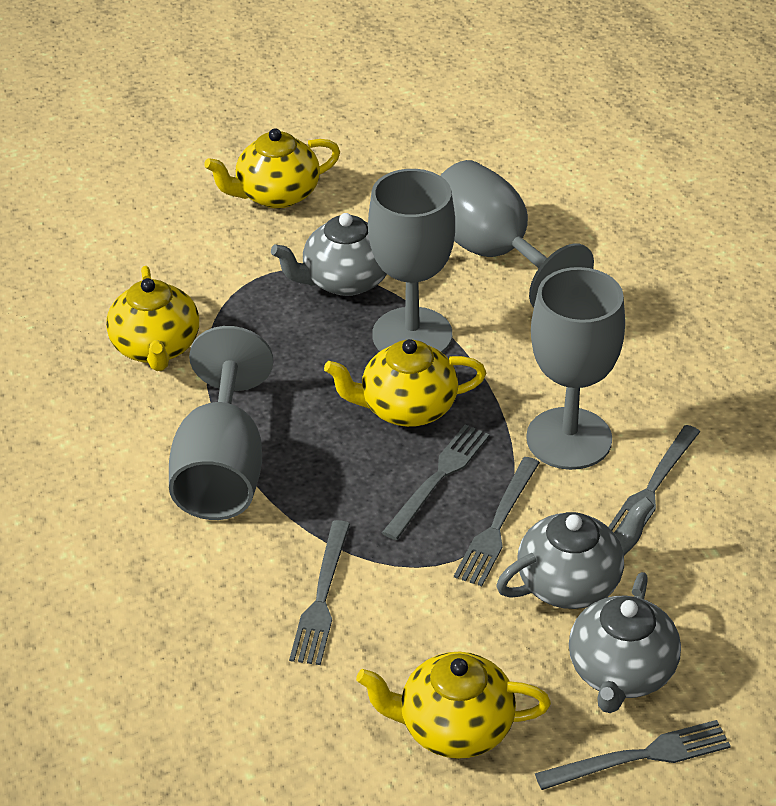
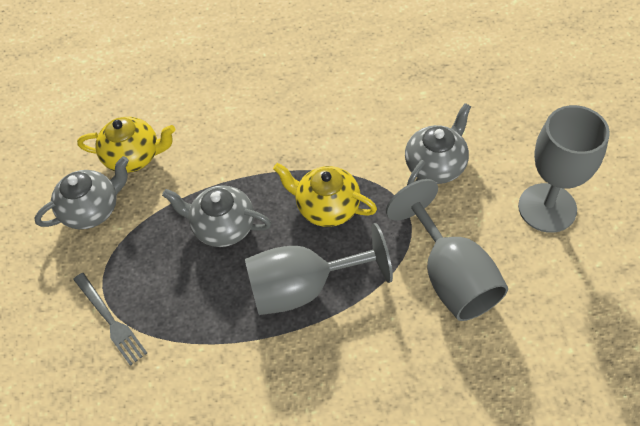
grey fork: 5 -> 1
grey goblet: 4 -> 3
yellow teapot: 4 -> 2

